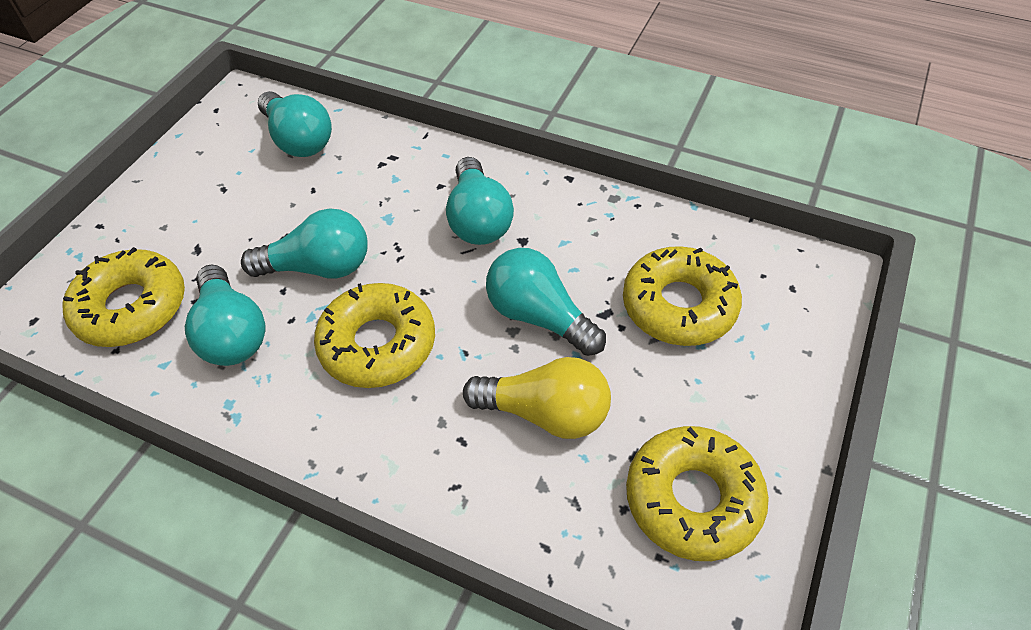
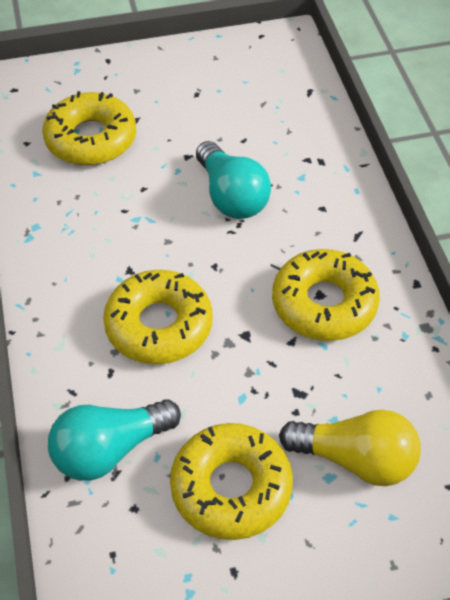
turquoise light bulb: 5 -> 2

